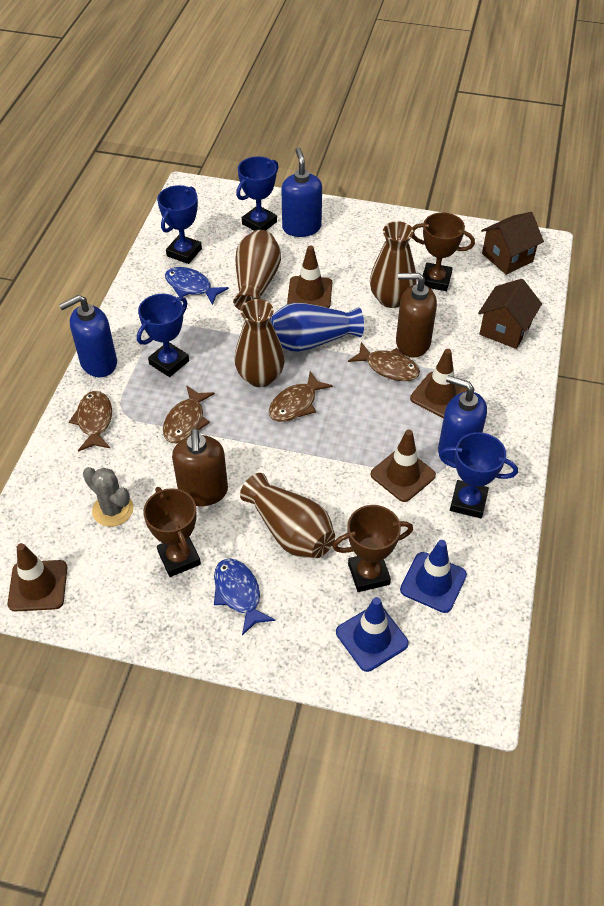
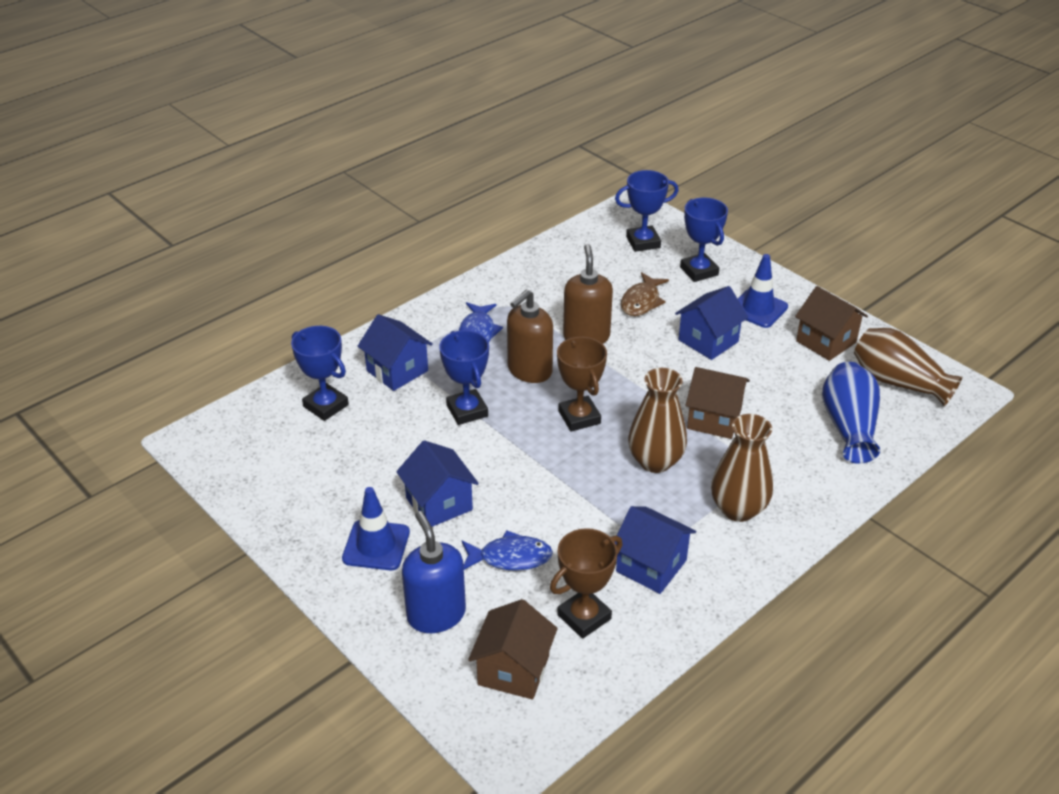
blue house: 0 -> 4
blue soap dispenser: 3 -> 1
brown fish: 4 -> 1
brown house: 2 -> 3
brown traffic cone: 4 -> 0
brown trophy: 3 -> 2
brown vase: 4 -> 3
grey cactus: 1 -> 0

